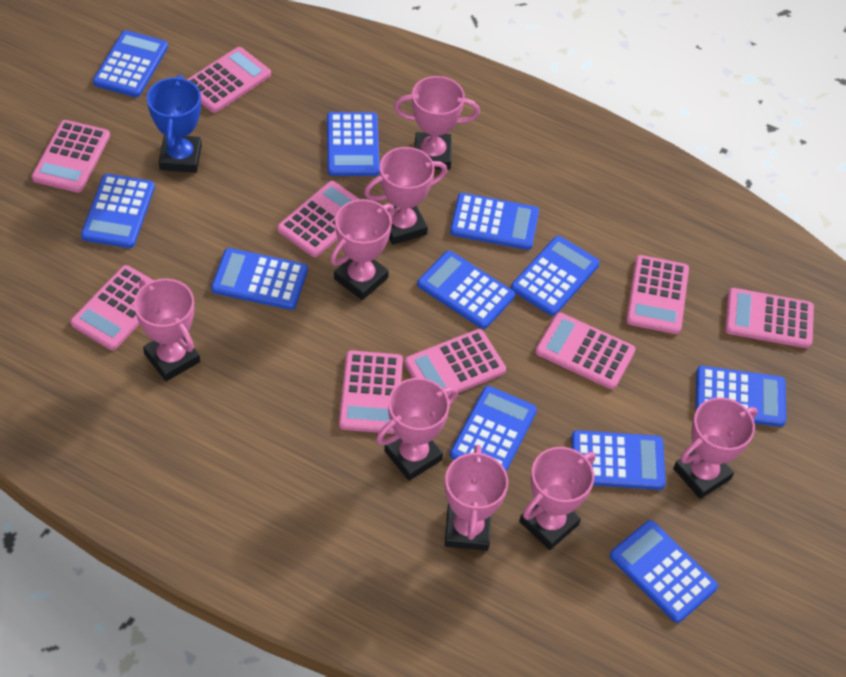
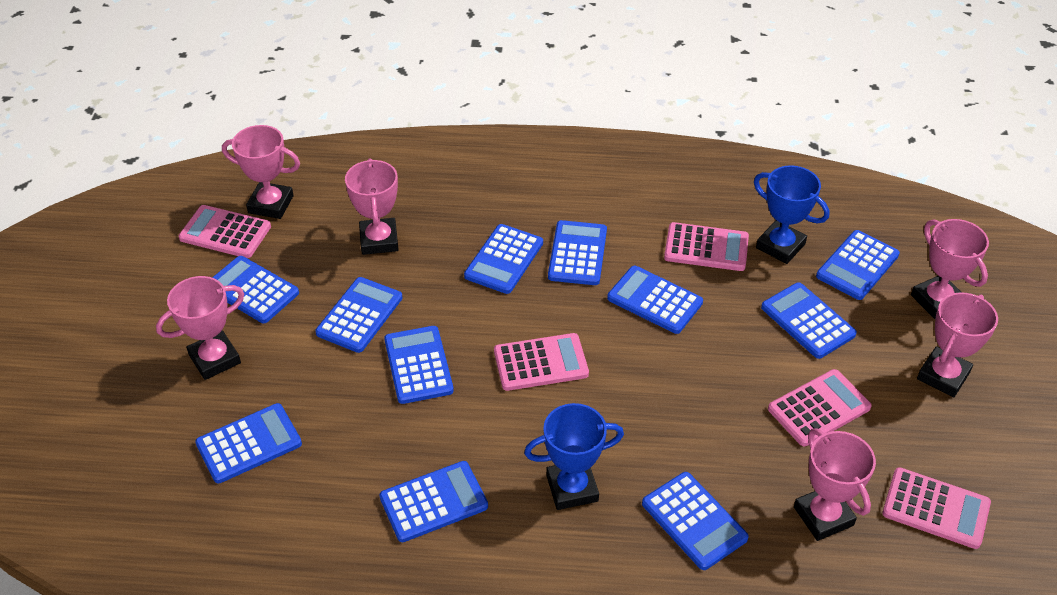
blue trophy: 1 -> 2
pink calculator: 9 -> 5
pink trophy: 8 -> 6

